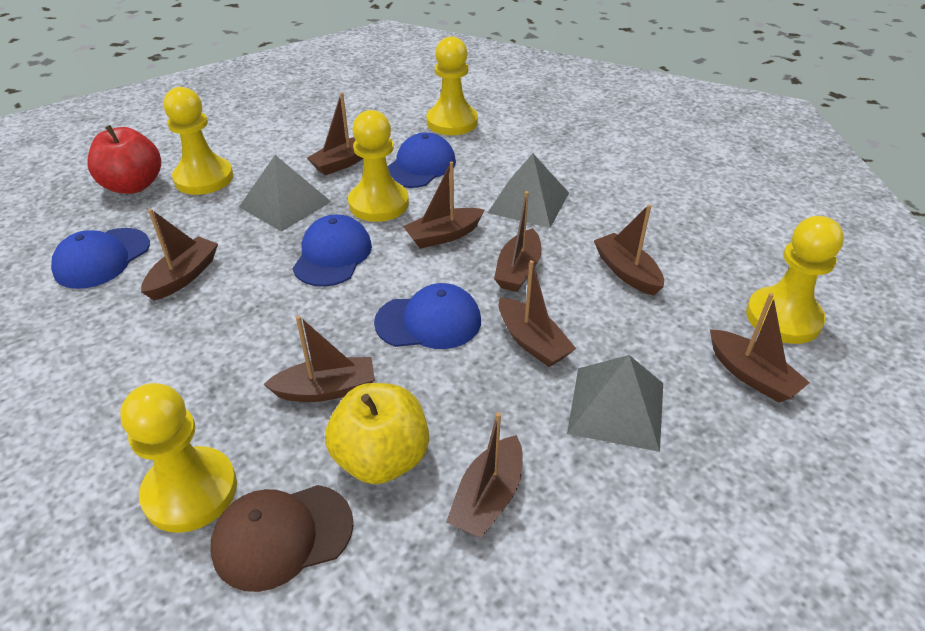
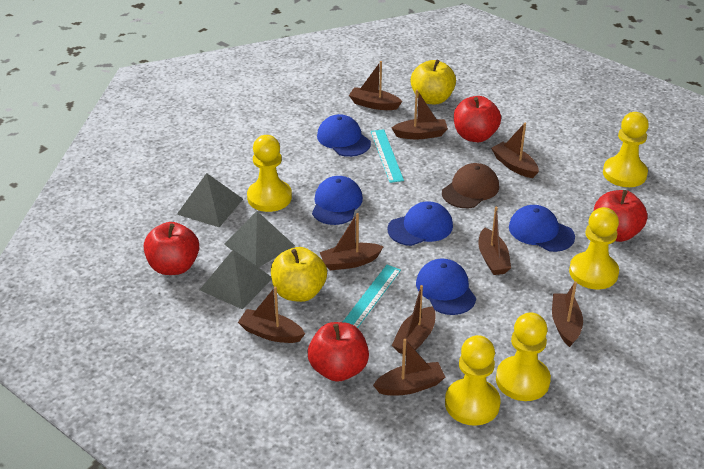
blue cap: 4 -> 5
red apple: 1 -> 4
turquoise ruler: 0 -> 2
yellow apple: 1 -> 2

